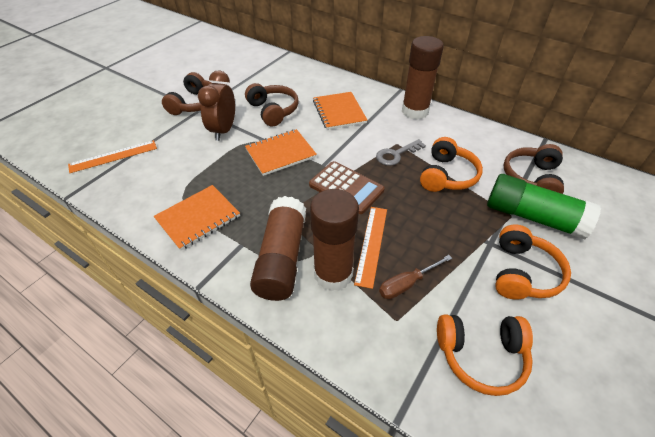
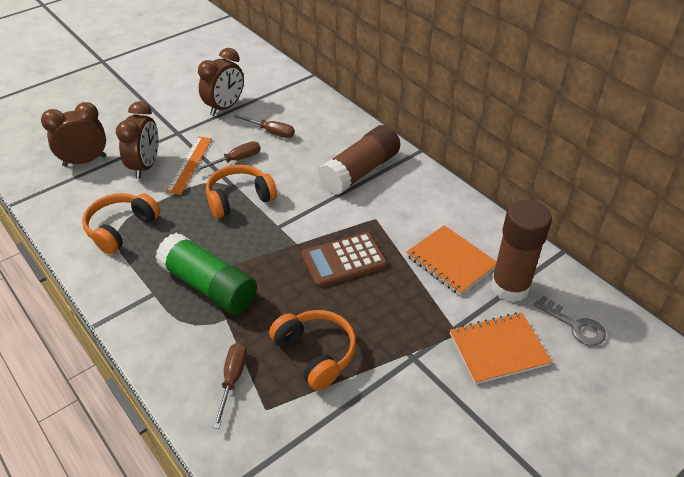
brown clock: 1 -> 3
brown glue stick: 3 -> 2
brown headphones: 3 -> 0
brown screwdriver: 1 -> 3
orange notebook: 3 -> 2
orange ruler: 2 -> 1

